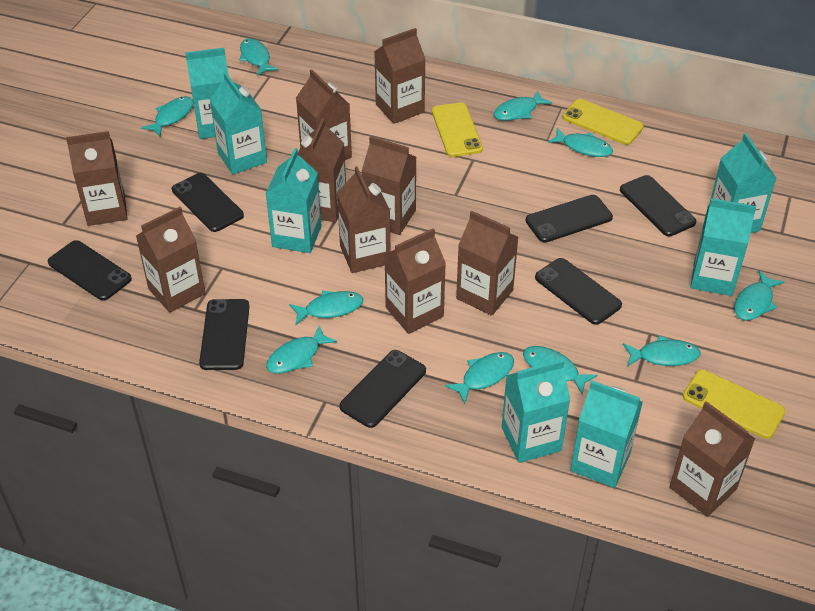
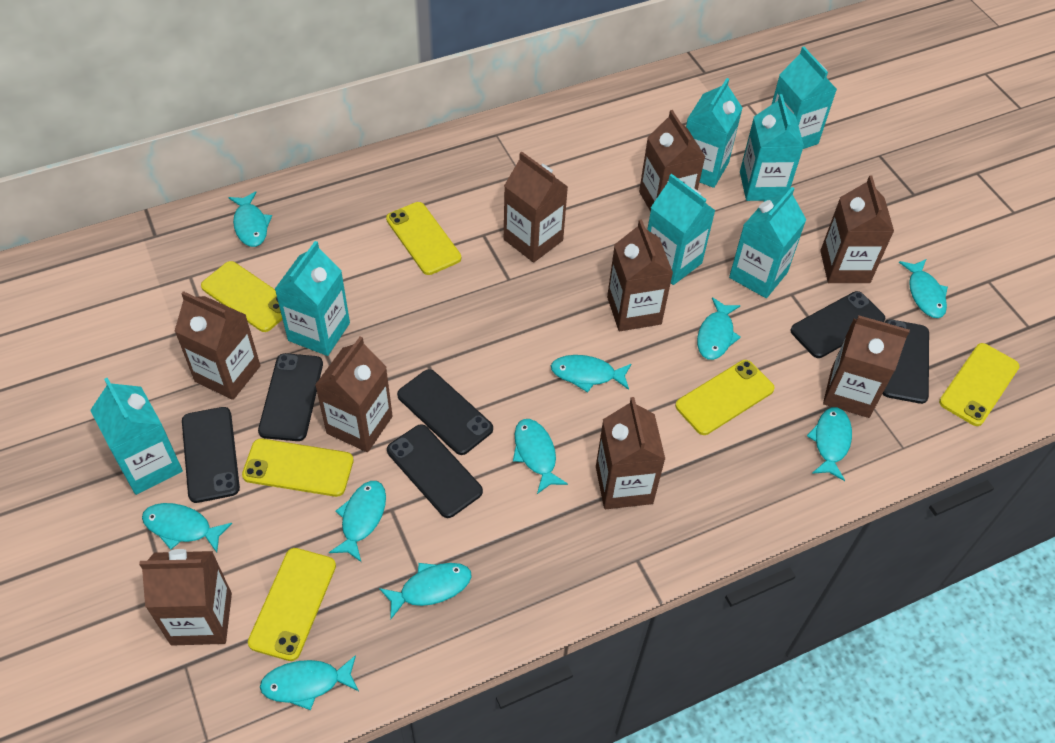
black phone: 7 -> 6
brown carton: 10 -> 9
yellow phone: 3 -> 6

